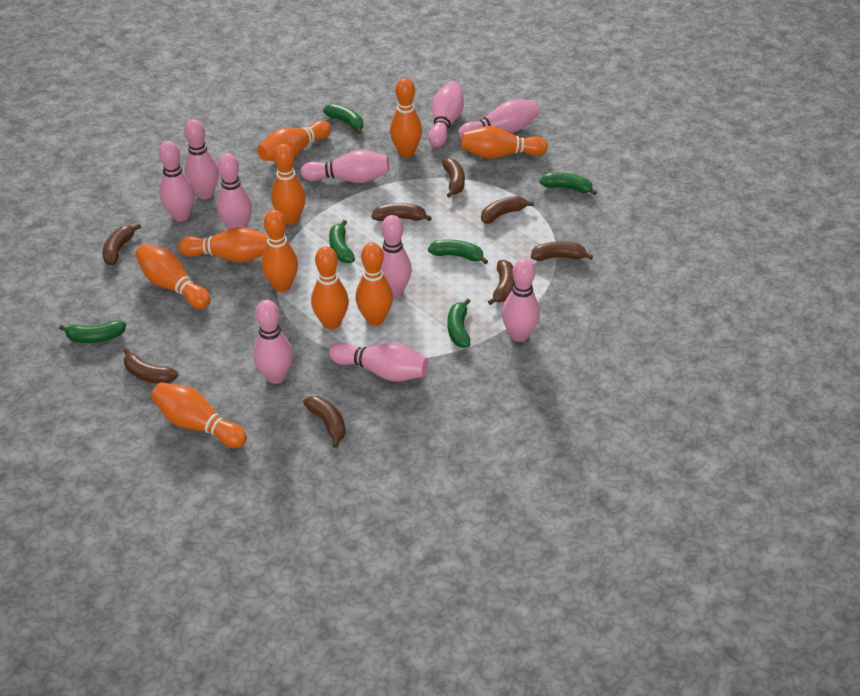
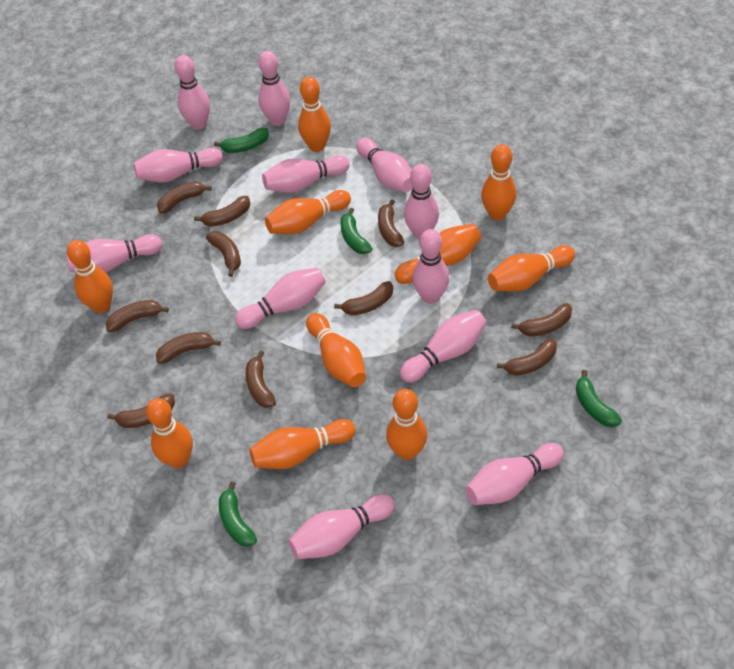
brown banana: 8 -> 11
green banana: 6 -> 4
pink bowling pin: 10 -> 12

